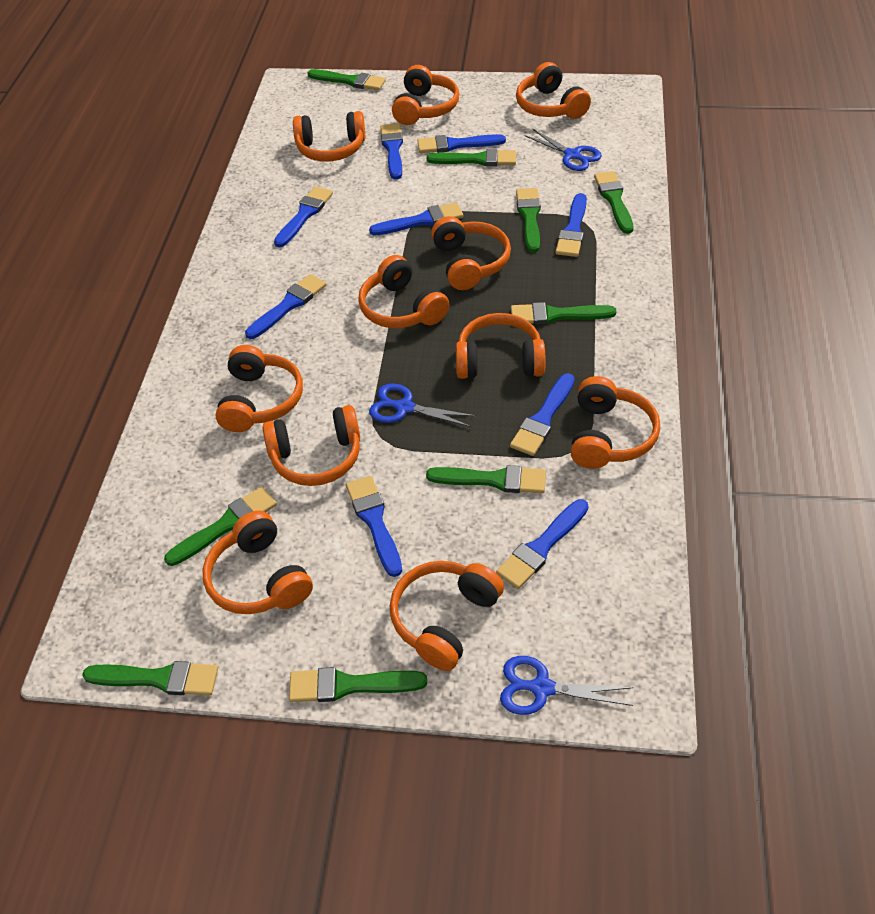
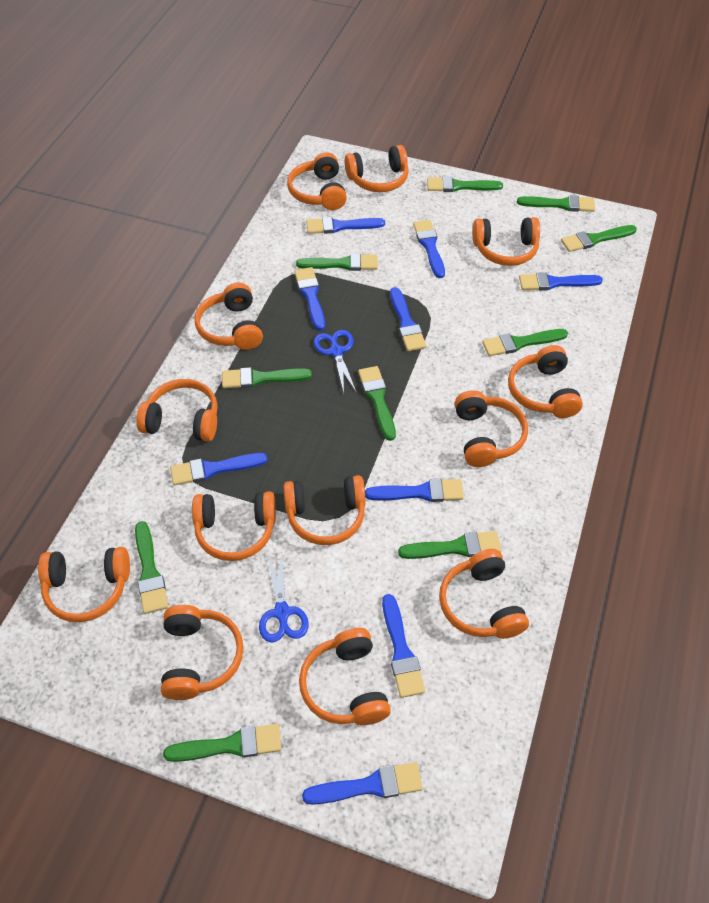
blue scissors: 3 -> 2
green brush: 9 -> 10
orange headphones: 11 -> 13

